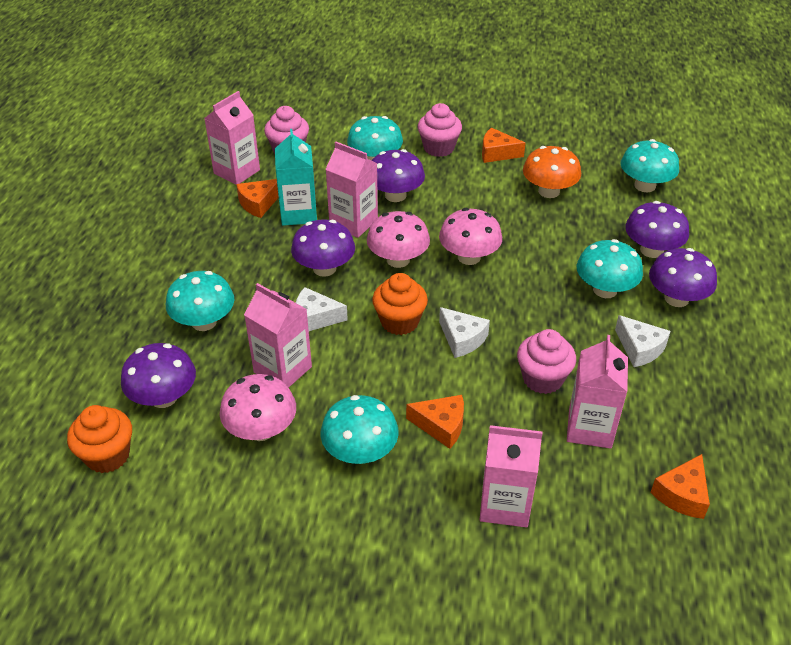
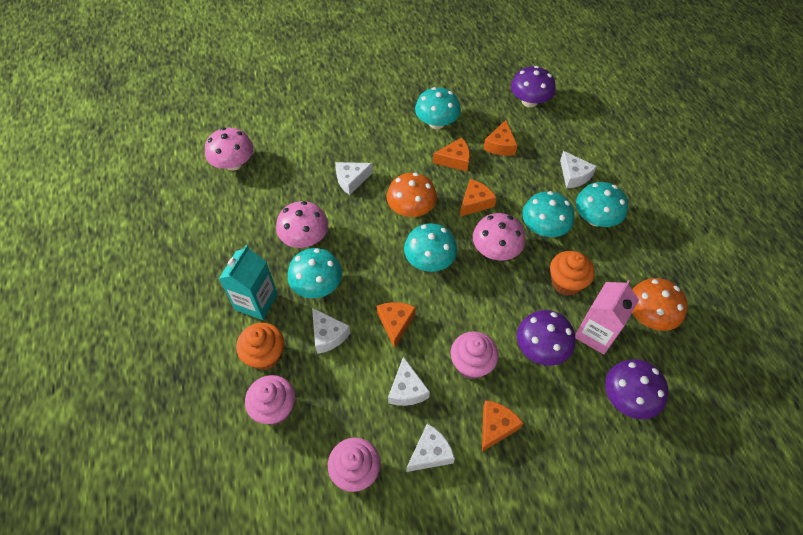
orange cheese: 4 -> 5
orange mushroom: 1 -> 2
pink carton: 5 -> 1
purple mushroom: 5 -> 3
white cheese: 3 -> 5

